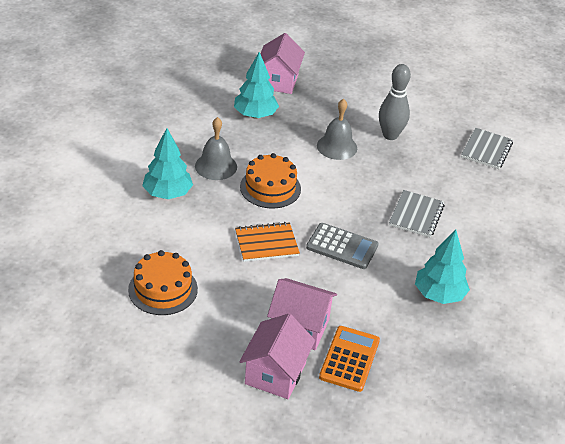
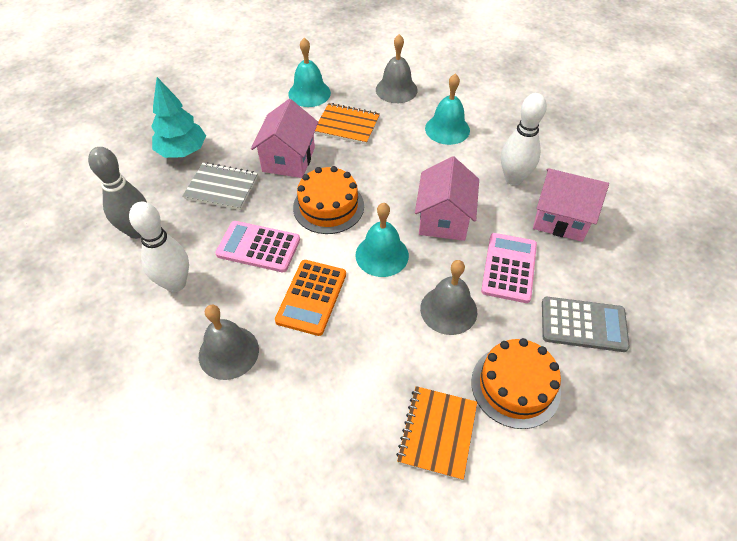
grey bell: 2 -> 3
grey notebook: 2 -> 1
orange notebook: 1 -> 2
pink calculator: 0 -> 2
turquoise bell: 0 -> 3
turquoise tree: 3 -> 1
white bowling pin: 0 -> 2

